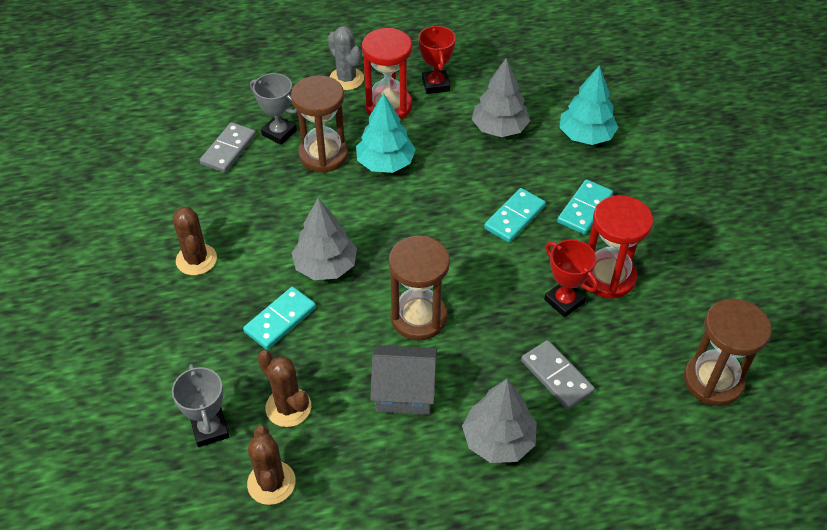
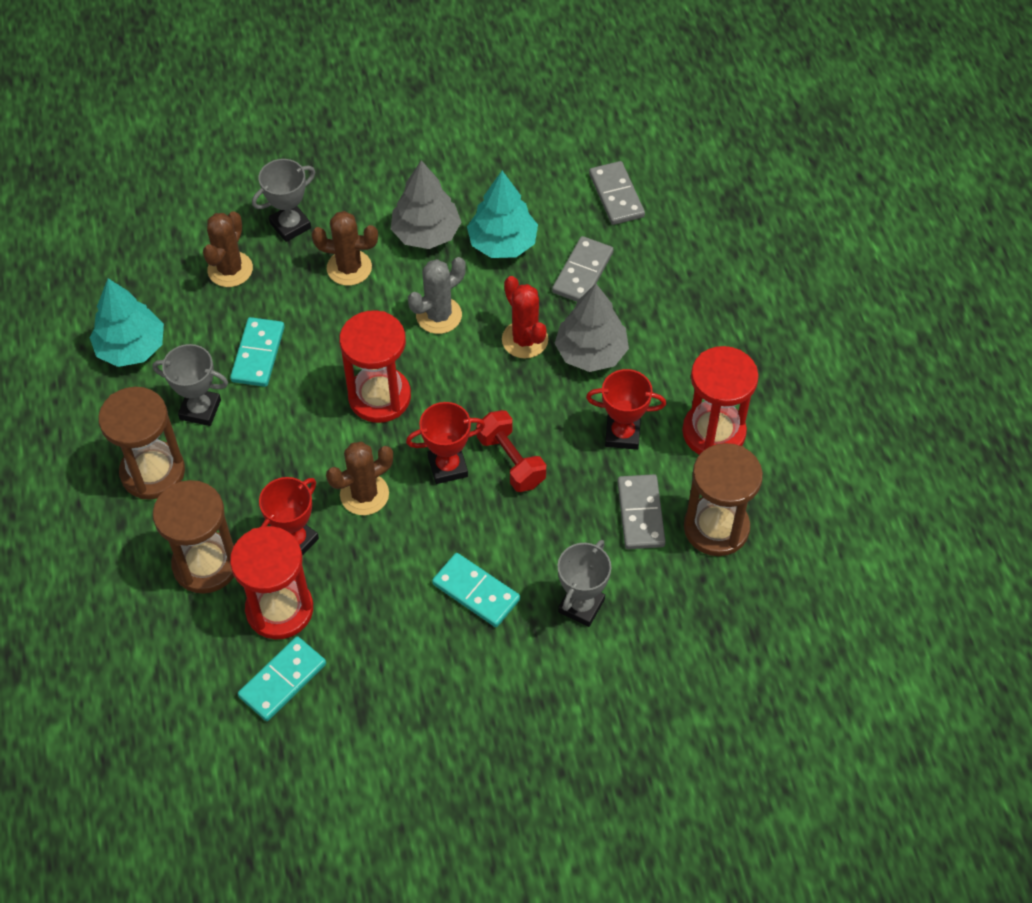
grey domino: 2 -> 3
grey house: 1 -> 0
grey tree: 3 -> 2
grey trophy: 2 -> 3
red cactus: 0 -> 1
red dumbbell: 0 -> 1
red hourglass: 2 -> 3
red trophy: 2 -> 3

